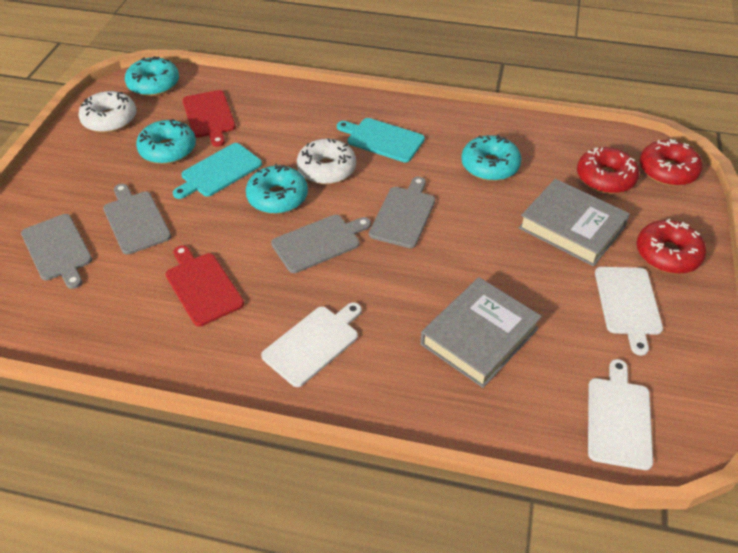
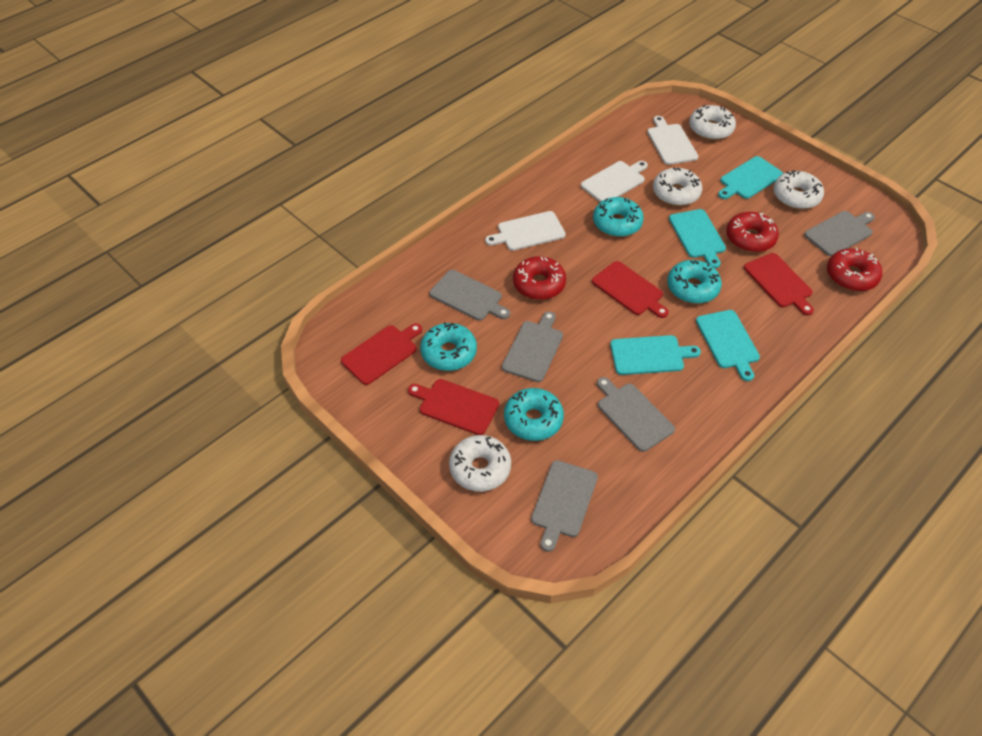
grey book: 2 -> 0
grey cutting board: 4 -> 5
red cutting board: 2 -> 4
turquoise cutting board: 2 -> 4
white donut: 2 -> 4

